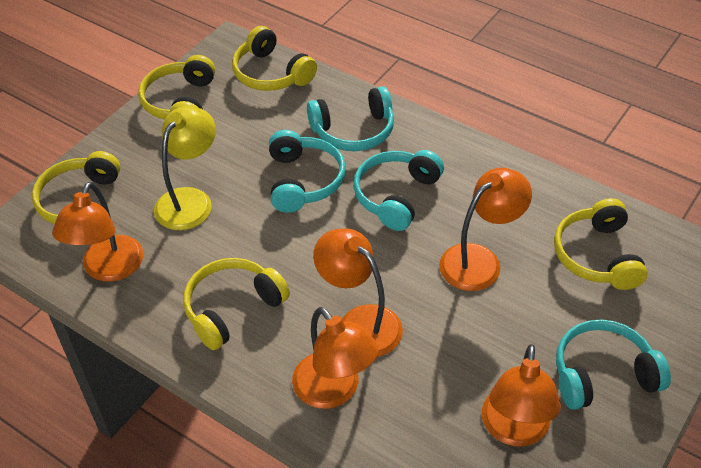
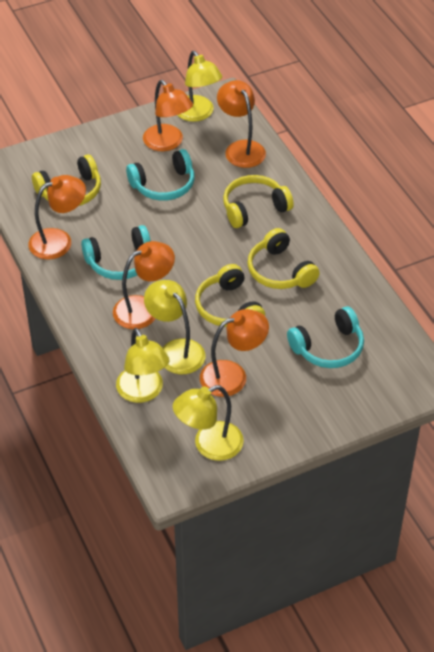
turquoise headphones: 4 -> 3
yellow headphones: 5 -> 4
yellow lamp: 1 -> 4

